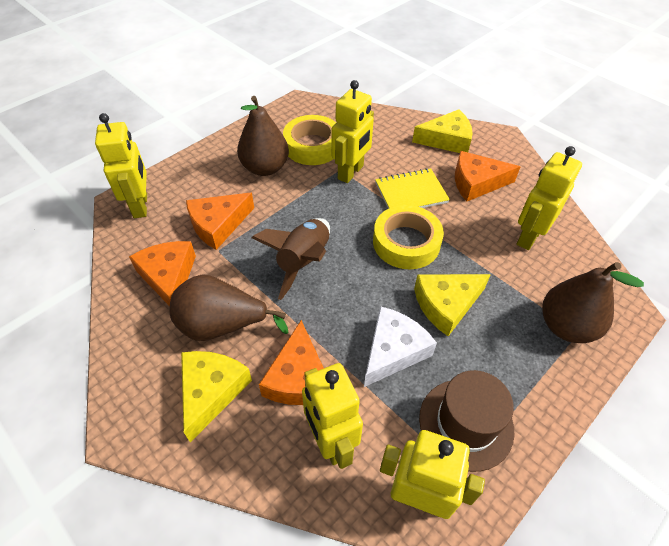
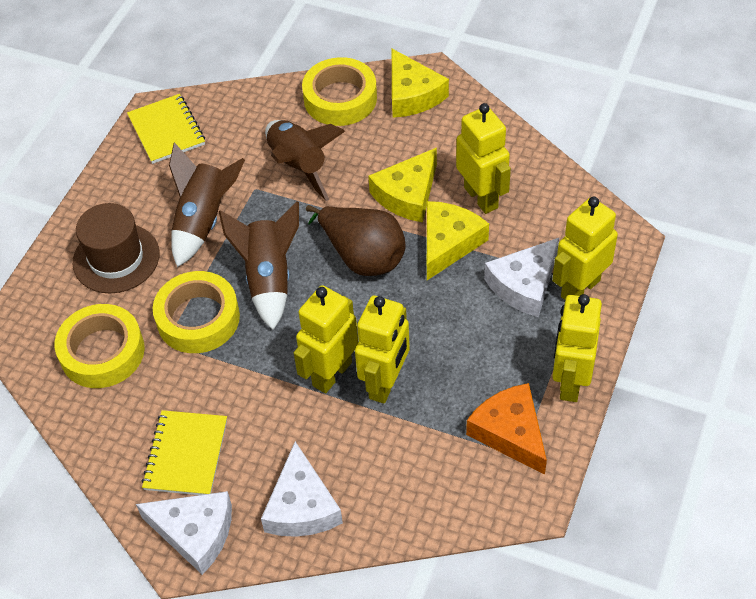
brown pear: 3 -> 1
brown rocket: 1 -> 3
orange cheese: 4 -> 1
white cheese: 1 -> 3
yellow notebook: 1 -> 2
yellow tape: 2 -> 3

